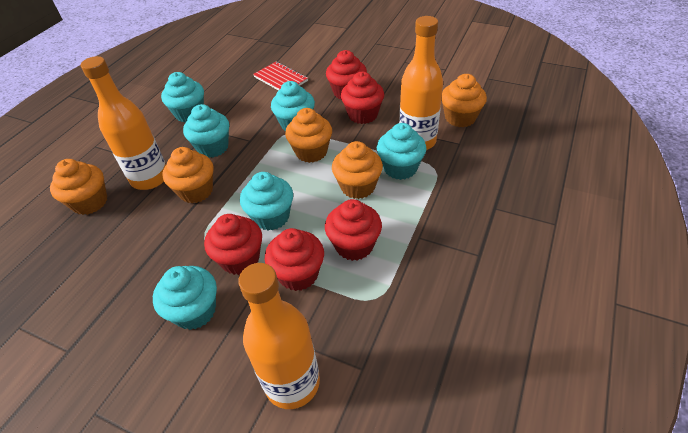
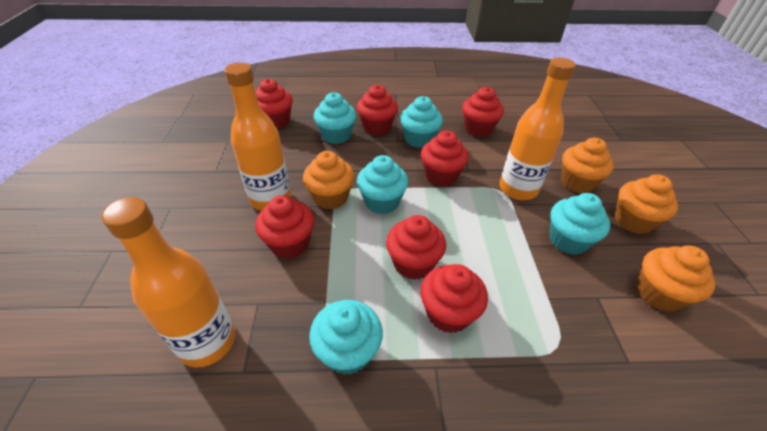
orange cupcake: 5 -> 4
red cupcake: 5 -> 7
red notebook: 1 -> 0
turquoise cupcake: 6 -> 5

